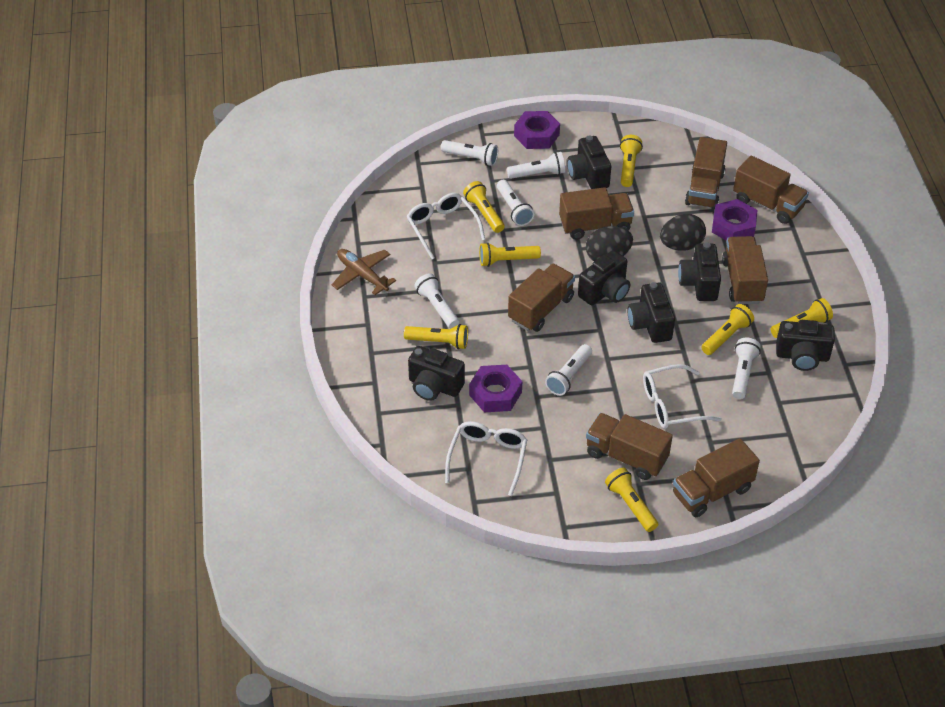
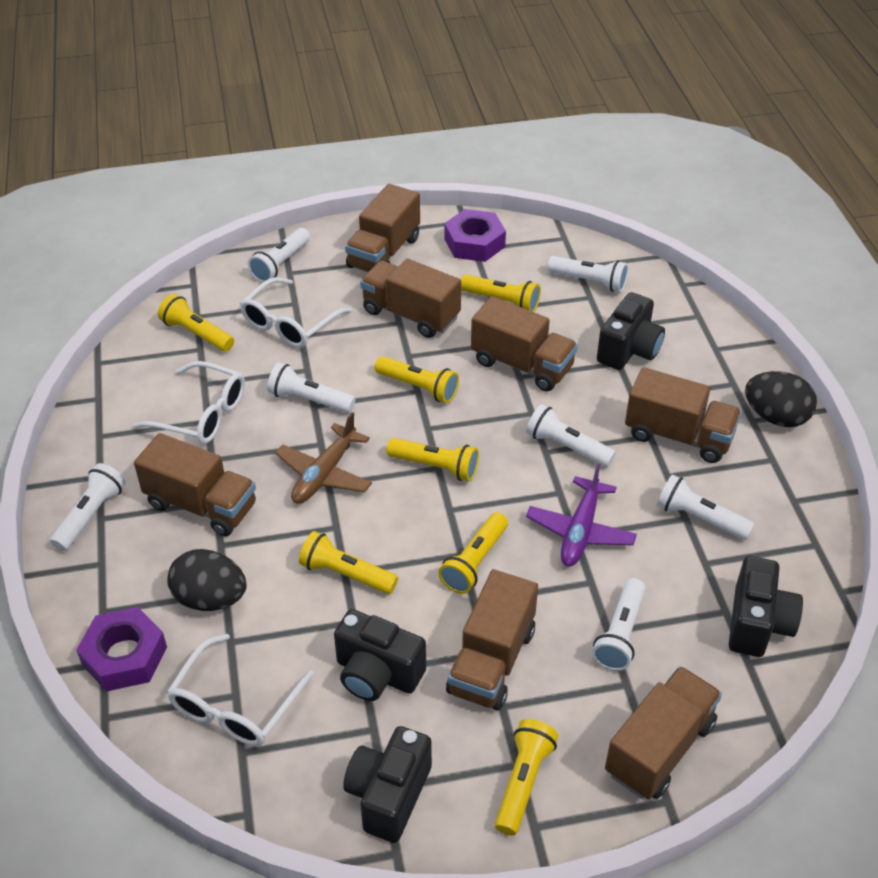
black camera: 6 -> 4
purple nut: 3 -> 2
purple plane: 0 -> 1
white flashlight: 6 -> 7

